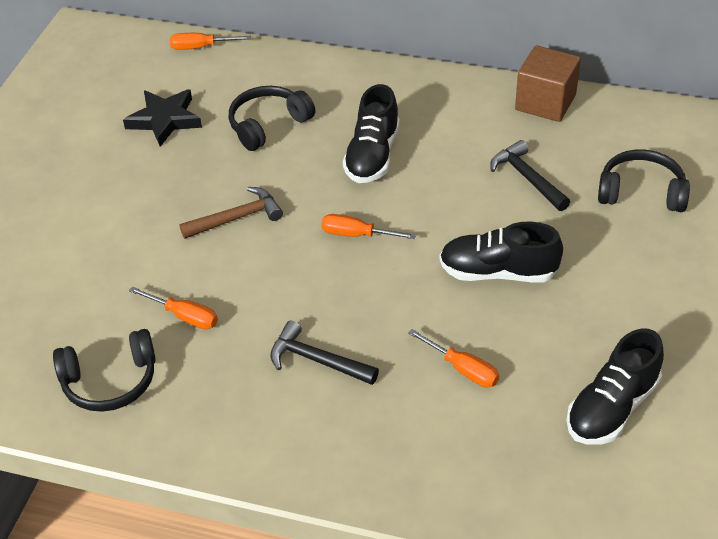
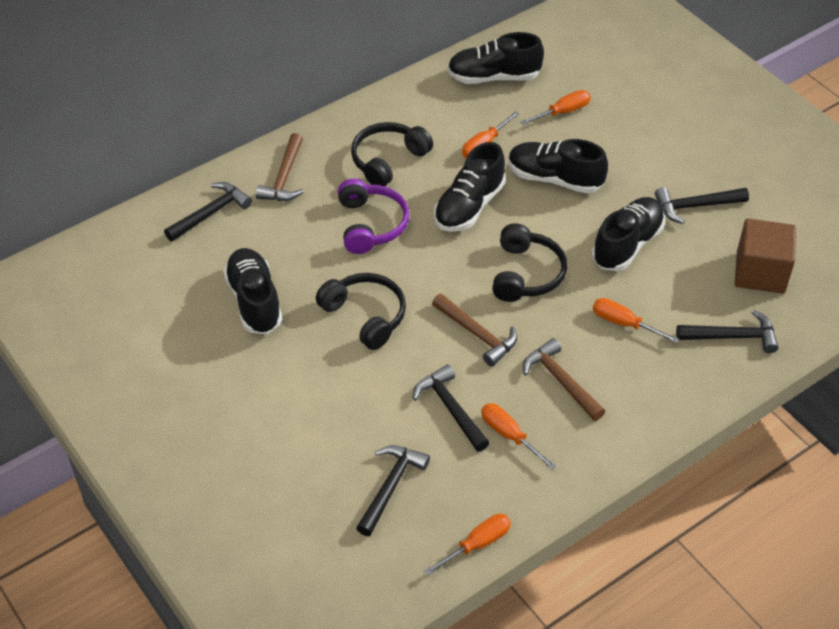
black hammer: 2 -> 5
black shoe: 3 -> 5
black star: 1 -> 0
brown hammer: 1 -> 3
orange screwdriver: 4 -> 5
purple headphones: 0 -> 1

